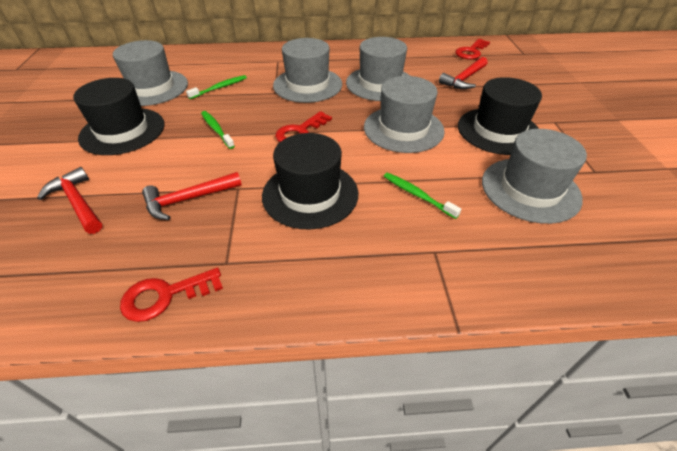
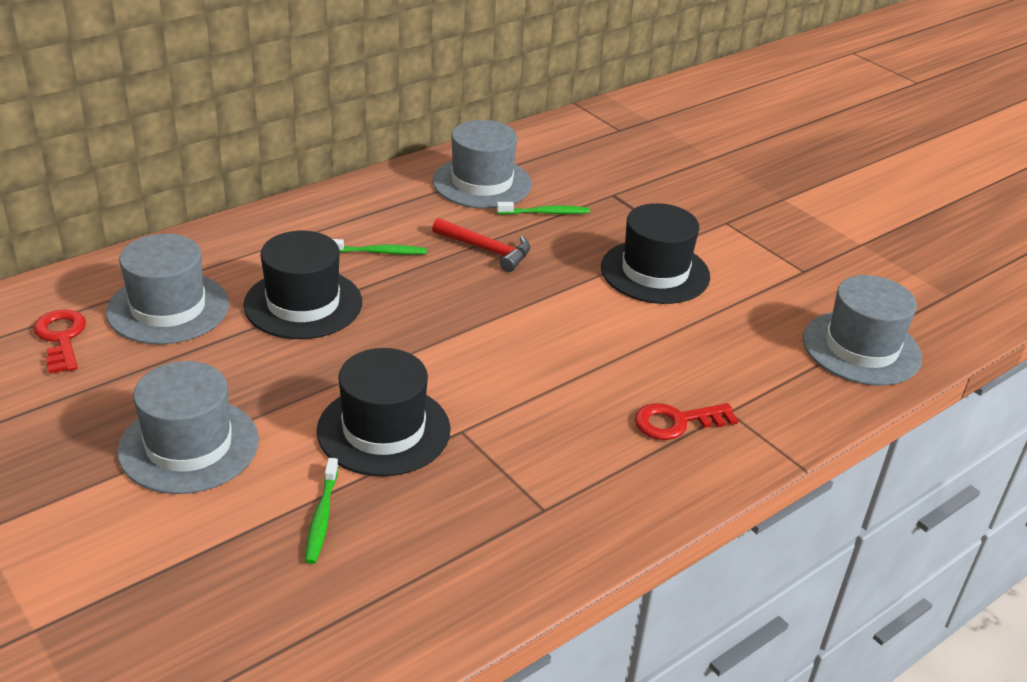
grey hat: 5 -> 4
red hammer: 3 -> 1
red key: 3 -> 2

